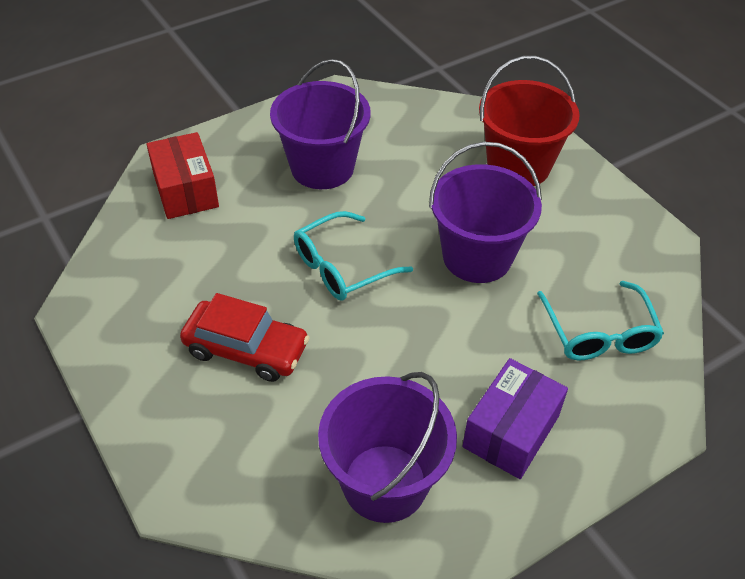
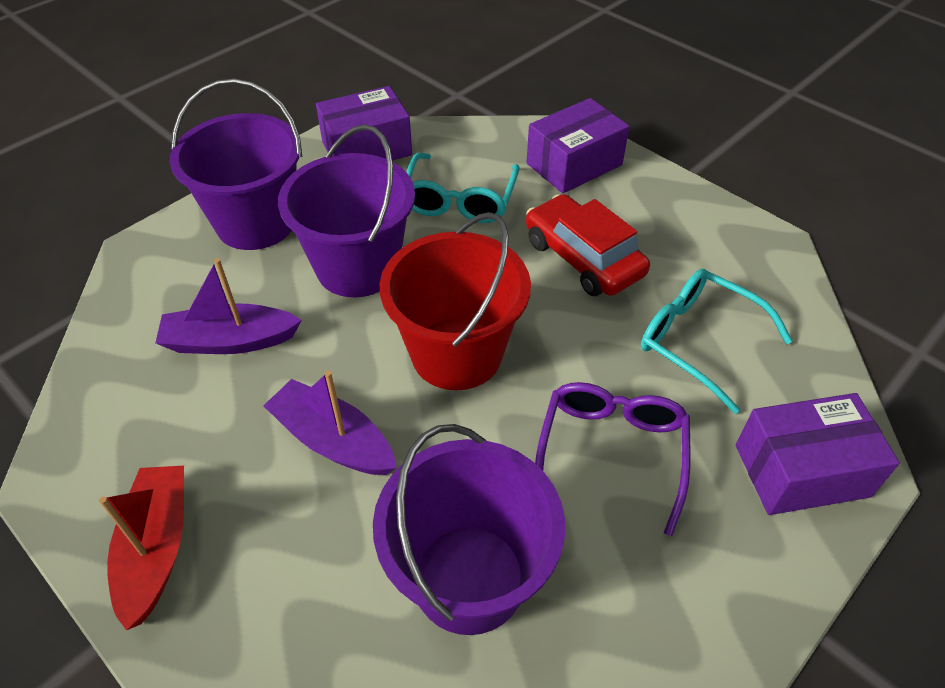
purple boat: 0 -> 2
purple box: 1 -> 3
purple glasses: 0 -> 1
red boat: 0 -> 1
red box: 1 -> 0

